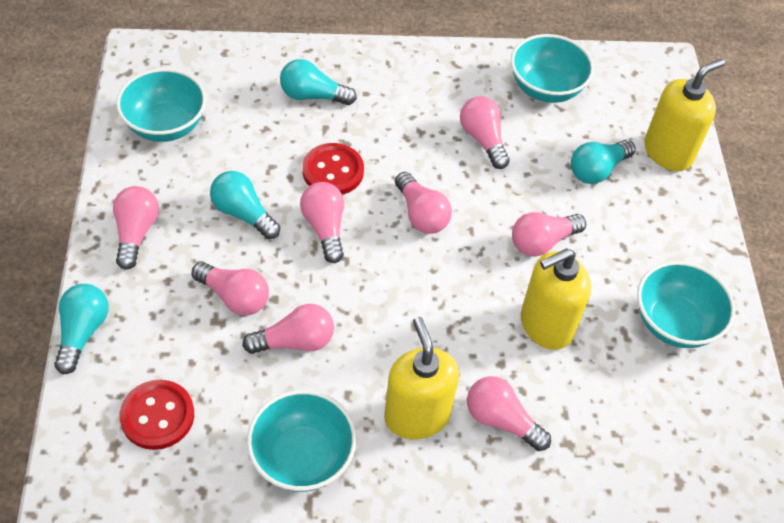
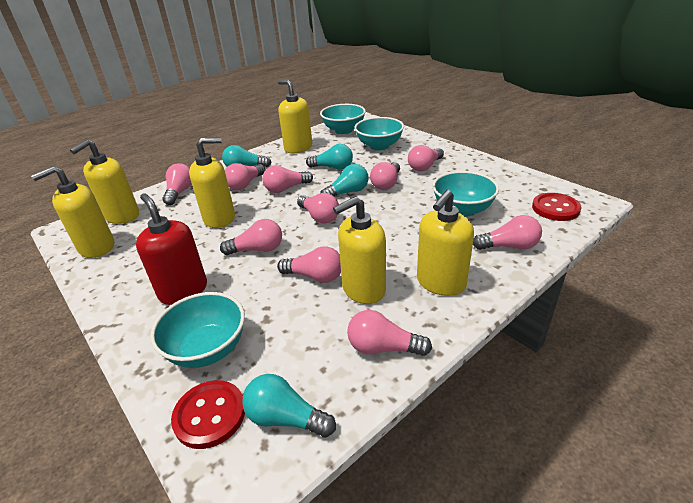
pink light bulb: 8 -> 10
red soap dispenser: 0 -> 1
yellow soap dispenser: 3 -> 6

